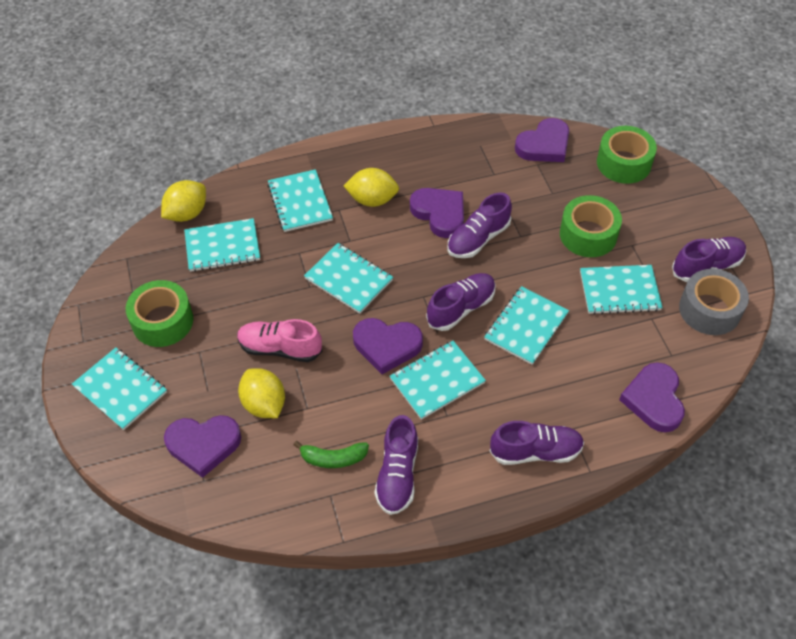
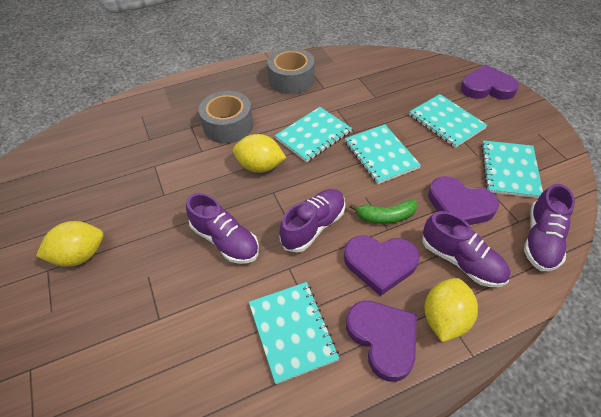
green tape: 3 -> 0
grey tape: 1 -> 2
pink shoe: 1 -> 0
purple heart: 5 -> 4
purple shoe: 5 -> 4
turquoise notebook: 7 -> 5

